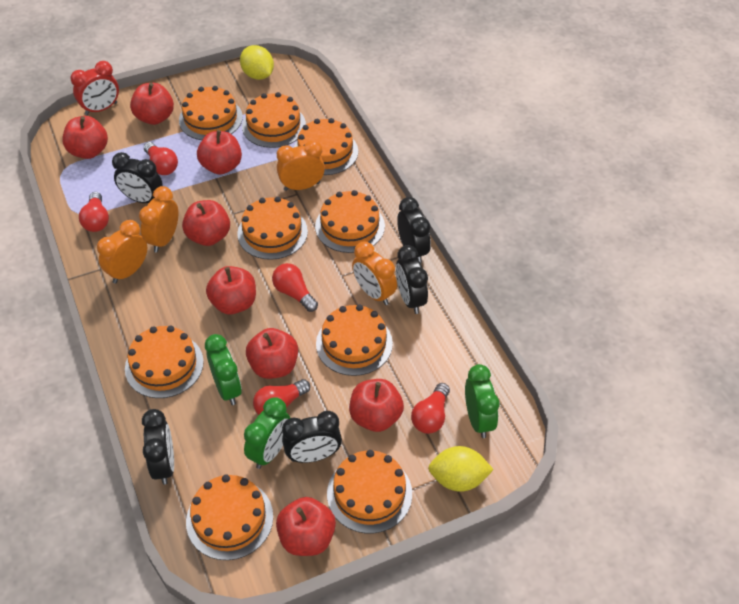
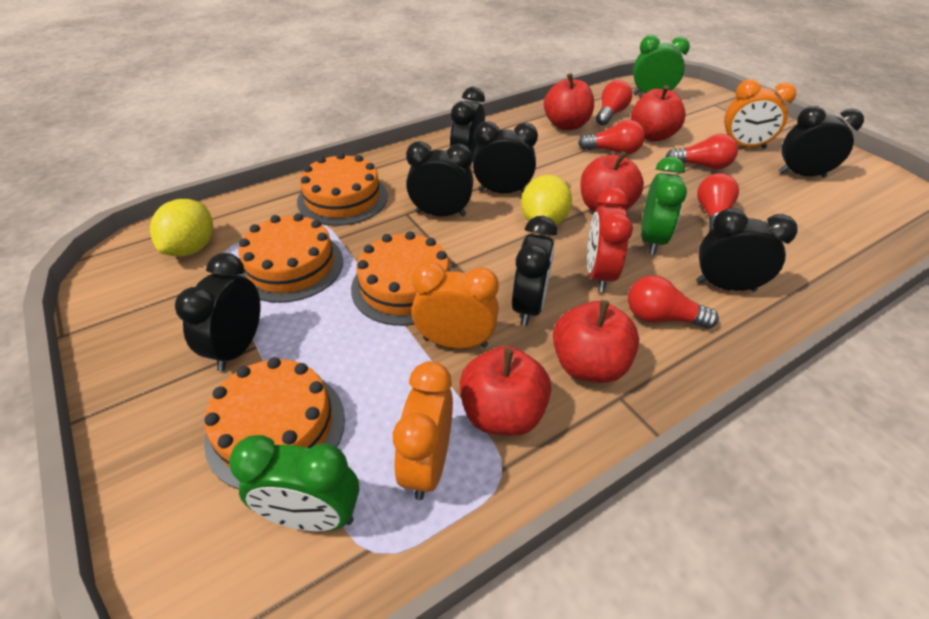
black clock: 5 -> 7
orange cake: 9 -> 4
orange clock: 4 -> 3
red apple: 8 -> 5

